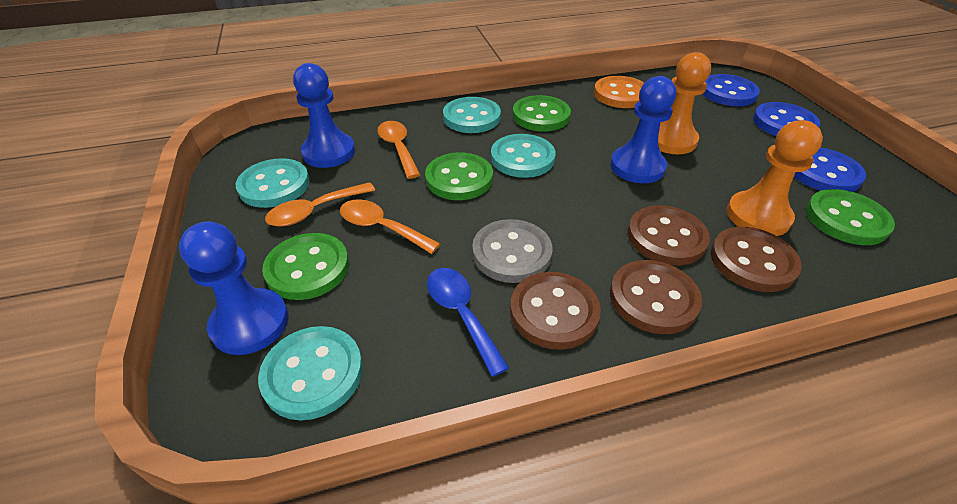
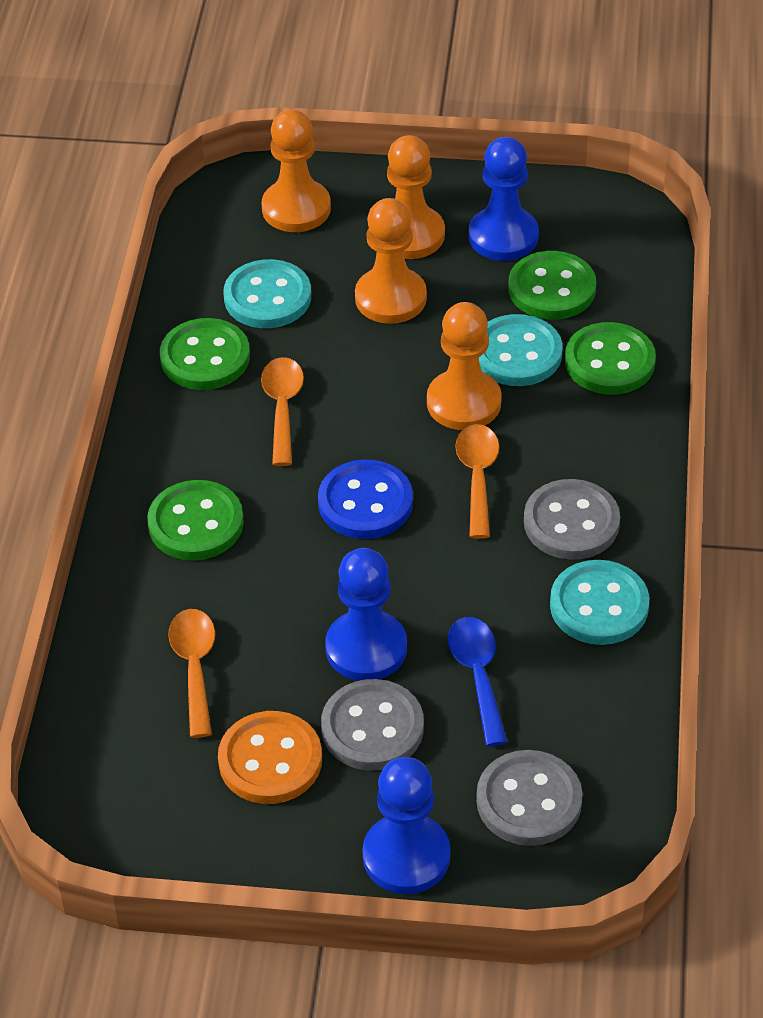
blue button: 3 -> 1
brown button: 4 -> 0
grey button: 1 -> 3
orange pawn: 2 -> 4
turquoise button: 4 -> 3

